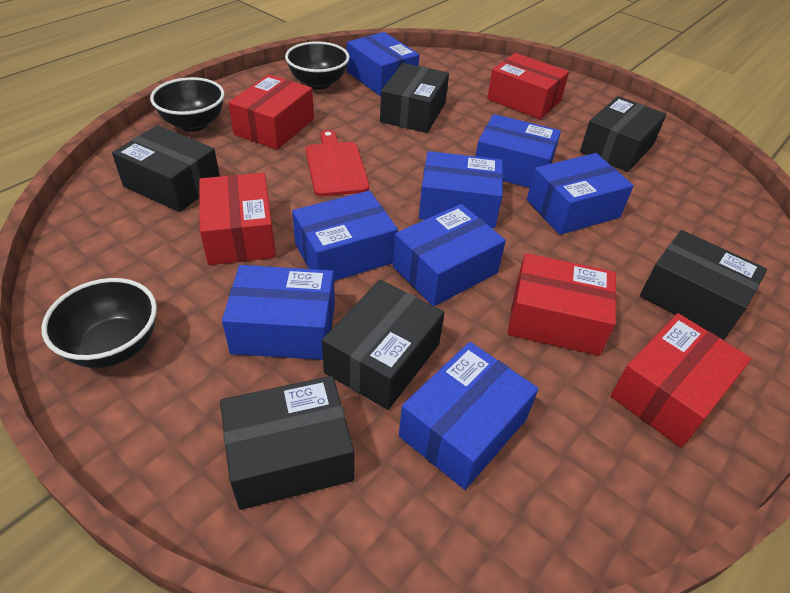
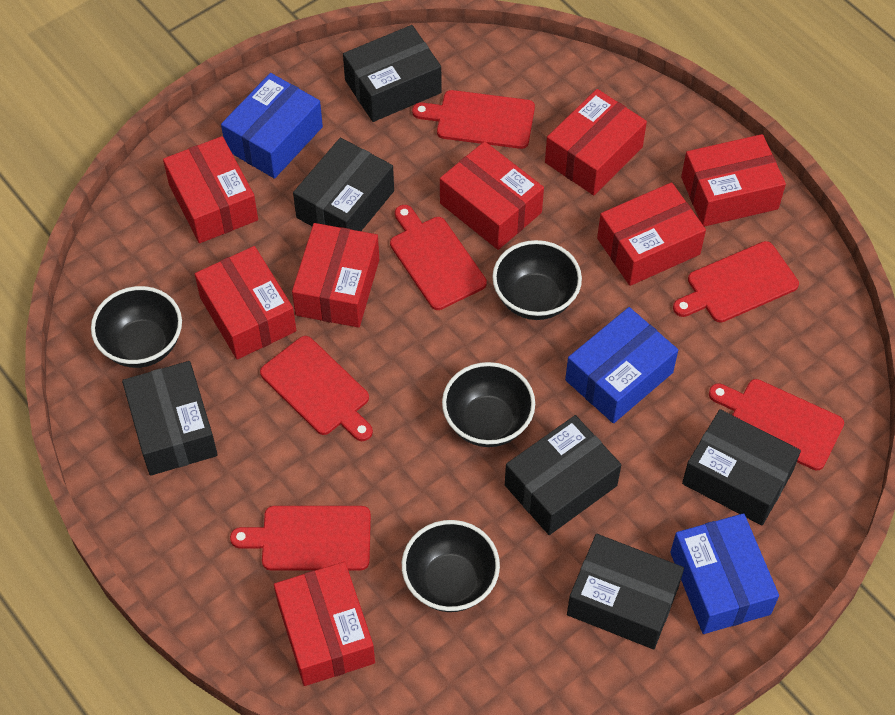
black bowl: 3 -> 4
blue box: 8 -> 3
red box: 5 -> 8
red cutting board: 1 -> 6

